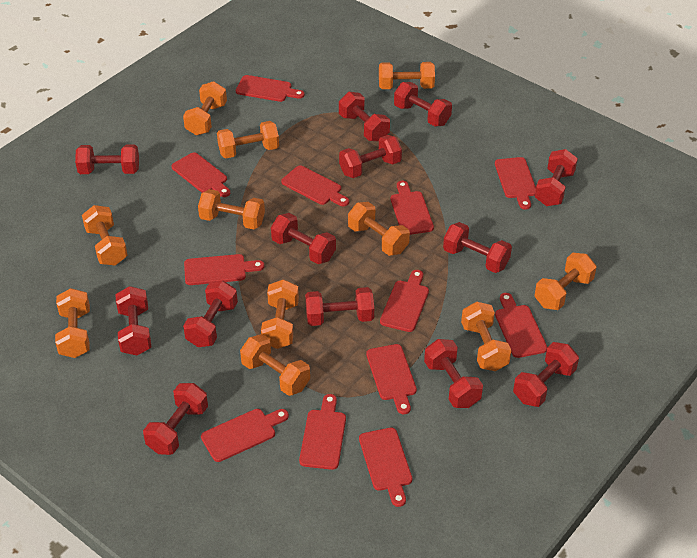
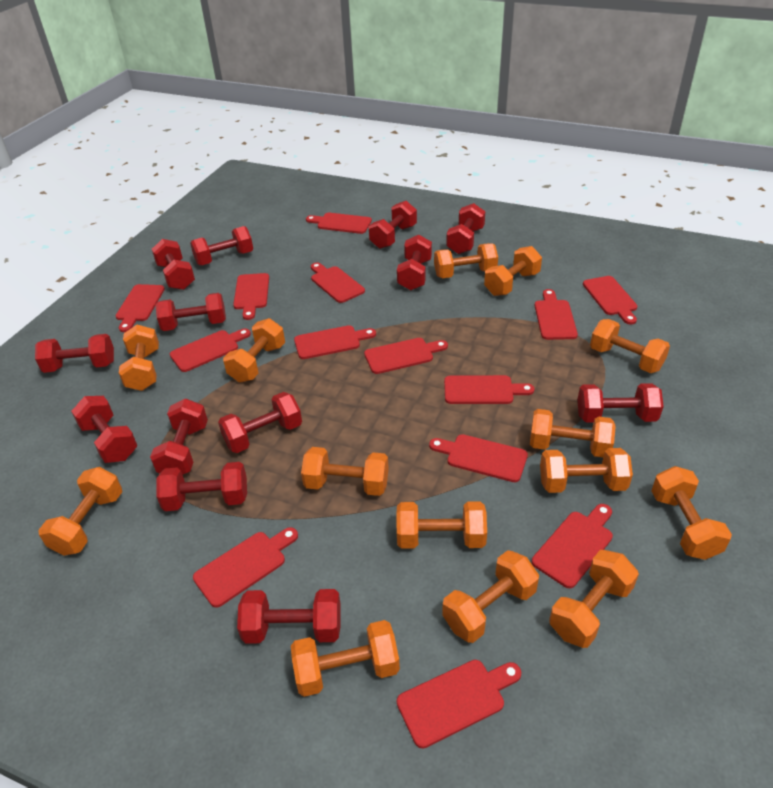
orange dumbbell: 11 -> 14
red cutting board: 12 -> 14

